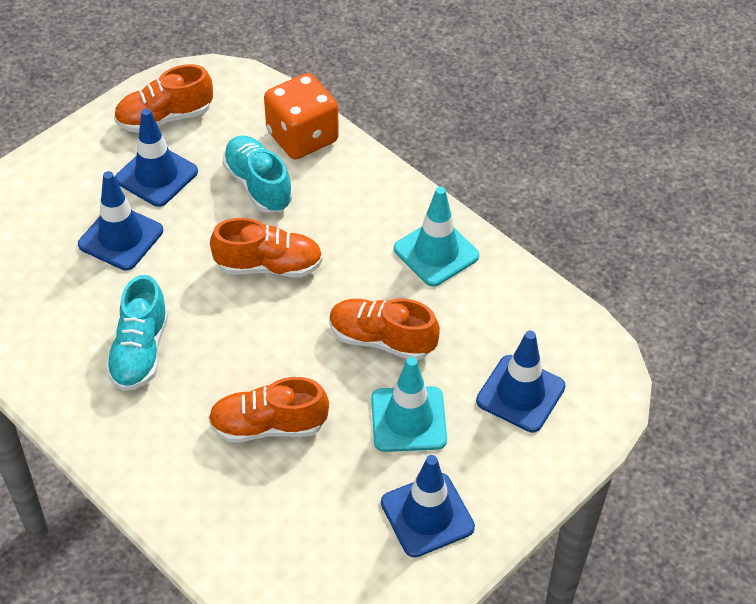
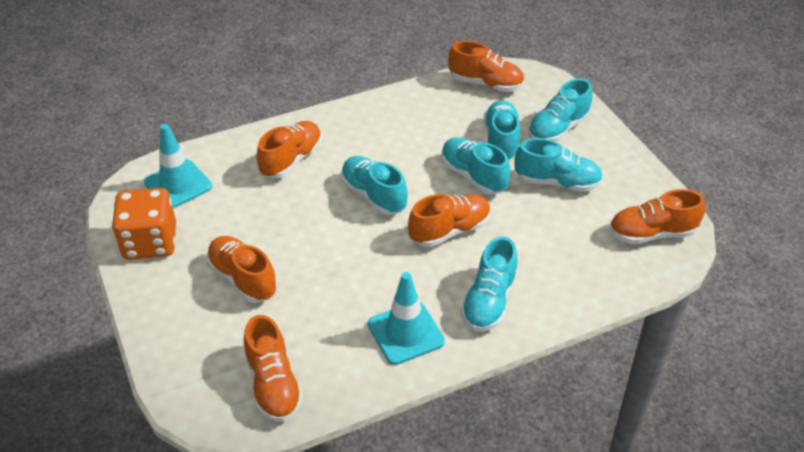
blue traffic cone: 4 -> 0
orange shoe: 4 -> 6
turquoise shoe: 2 -> 6

